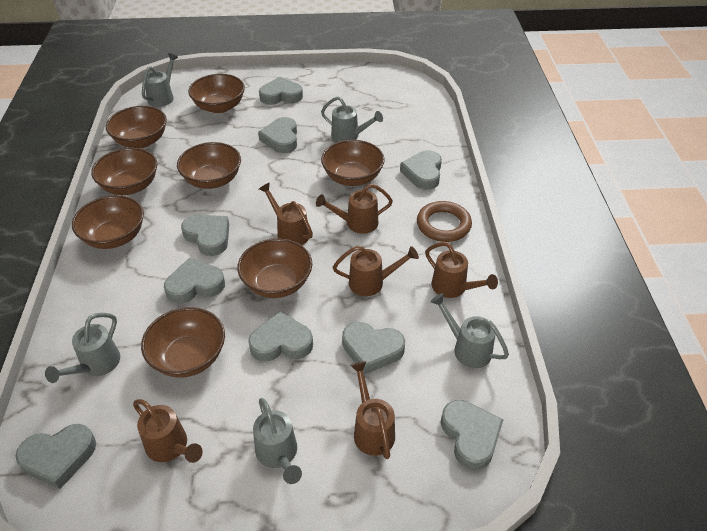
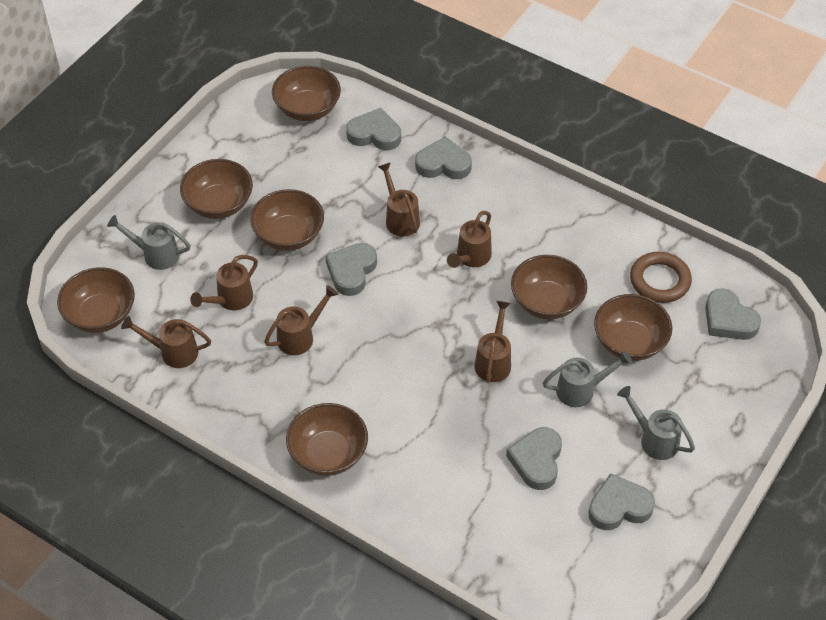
brown bowl: 8 -> 7
grey heart: 9 -> 6
grey watering can: 5 -> 3

